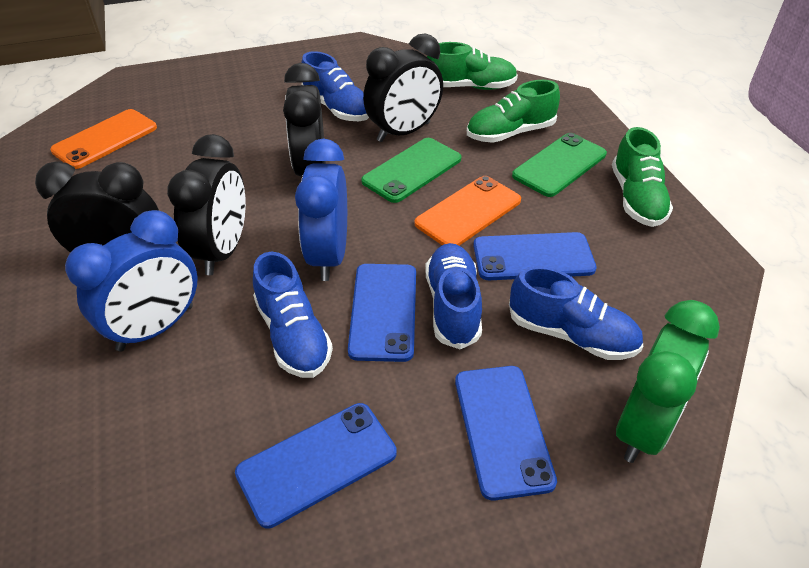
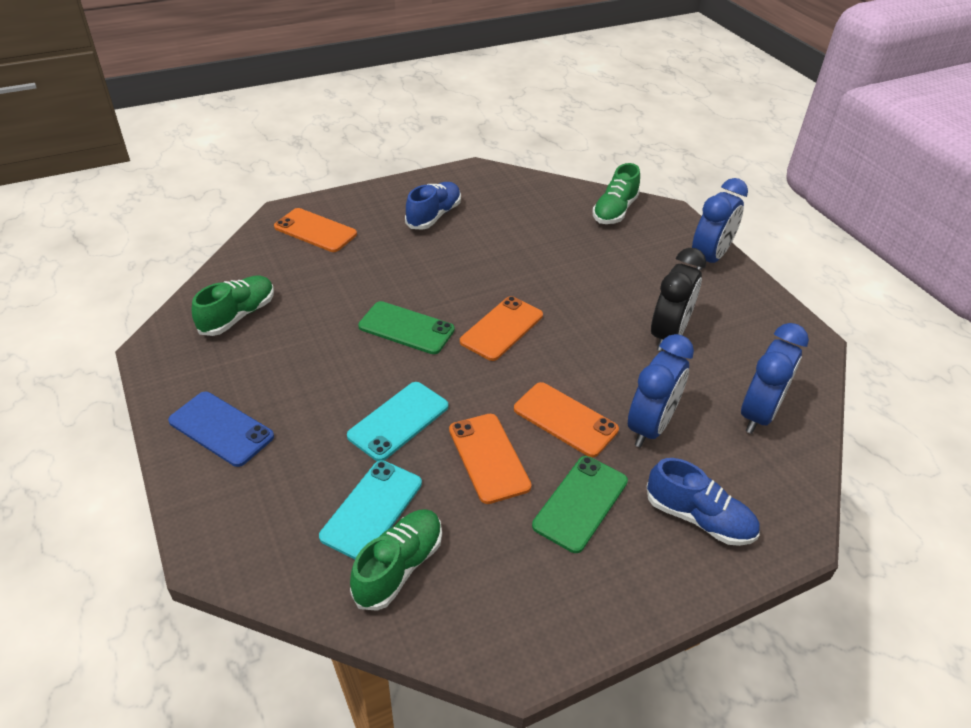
black clock: 4 -> 1
blue clock: 2 -> 3
blue phone: 4 -> 1
blue shoe: 4 -> 2
green clock: 1 -> 0
orange phone: 2 -> 4
turquoise phone: 0 -> 2

